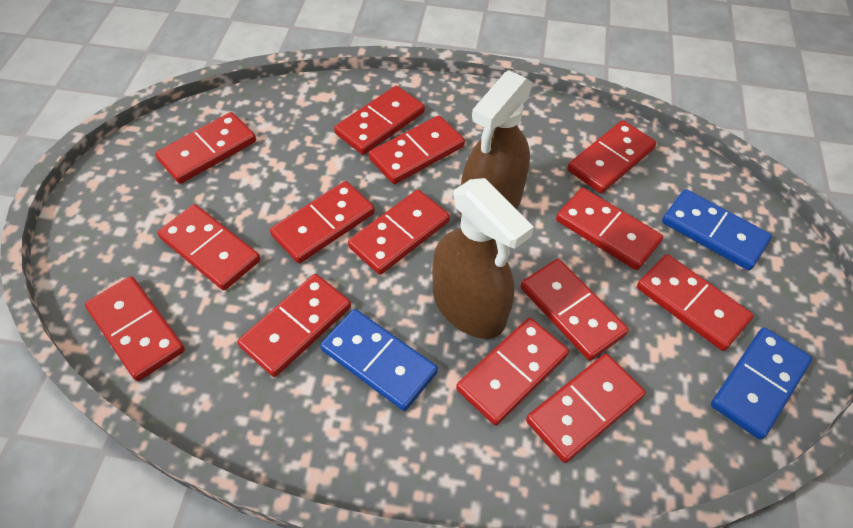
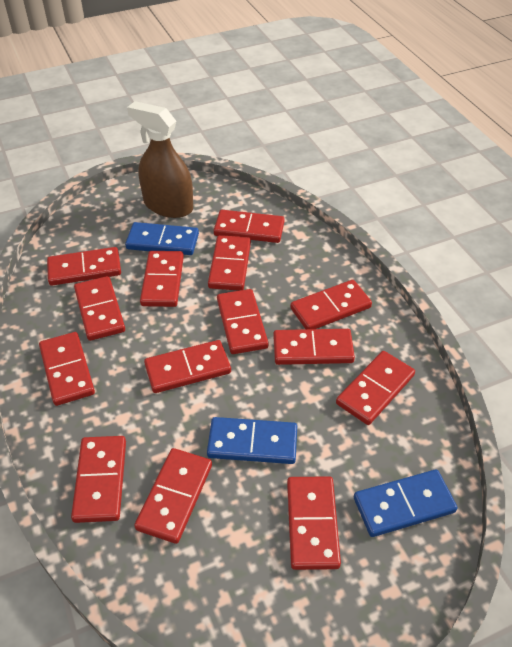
brown spray bottle: 2 -> 1

